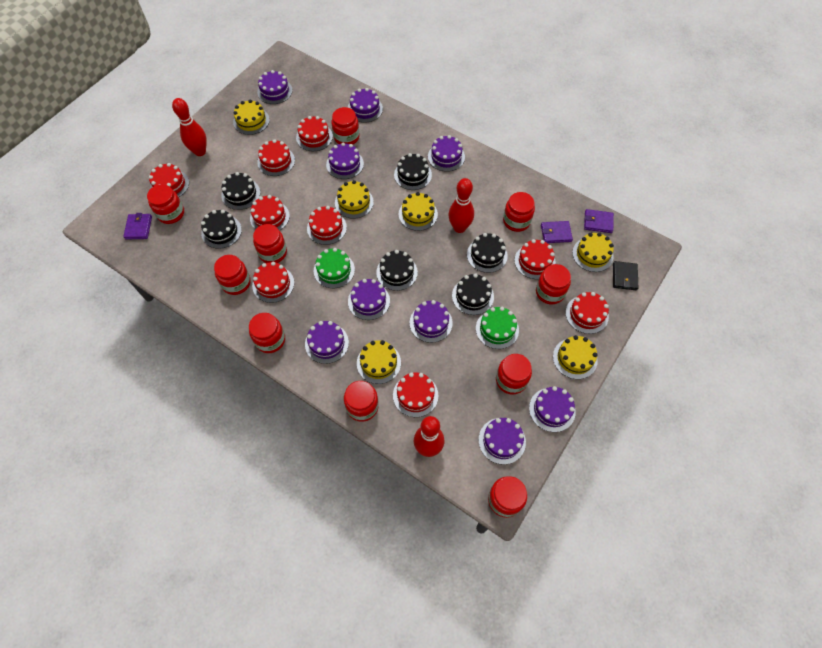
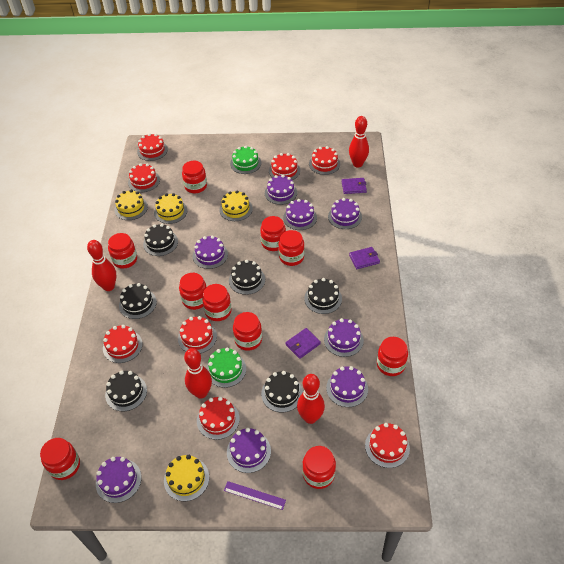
black wallet: 1 -> 0
purple cake: 9 -> 8
purple ruler: 0 -> 1
red bowling pin: 3 -> 4
red cake: 9 -> 8
yellow cake: 6 -> 4

